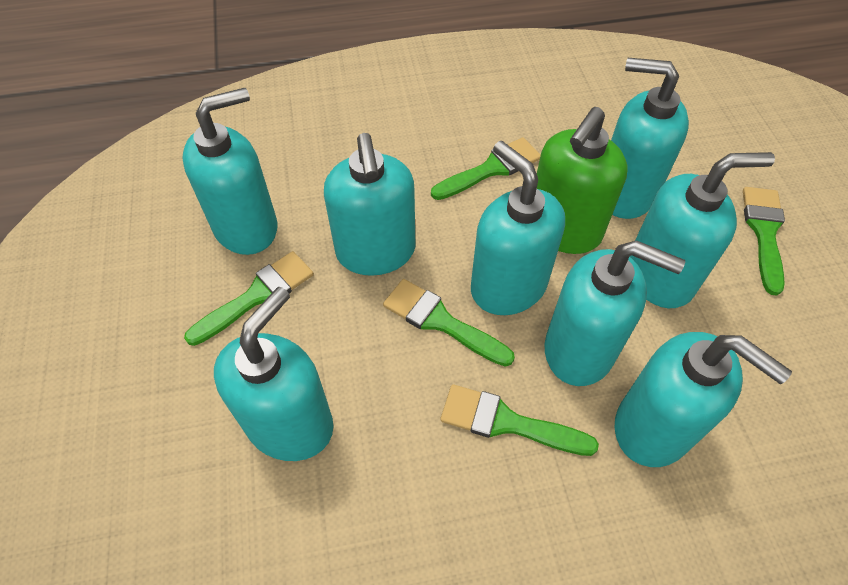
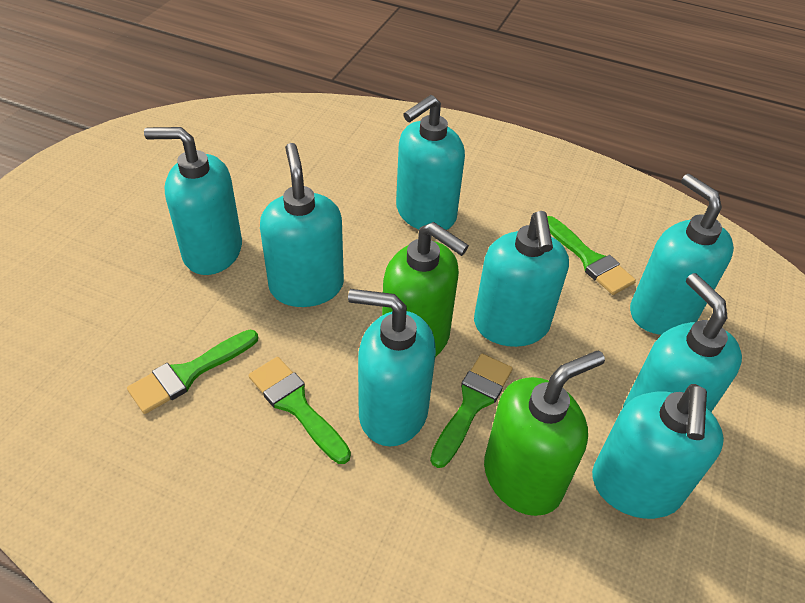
green brush: 5 -> 4
green soap dispenser: 1 -> 2

